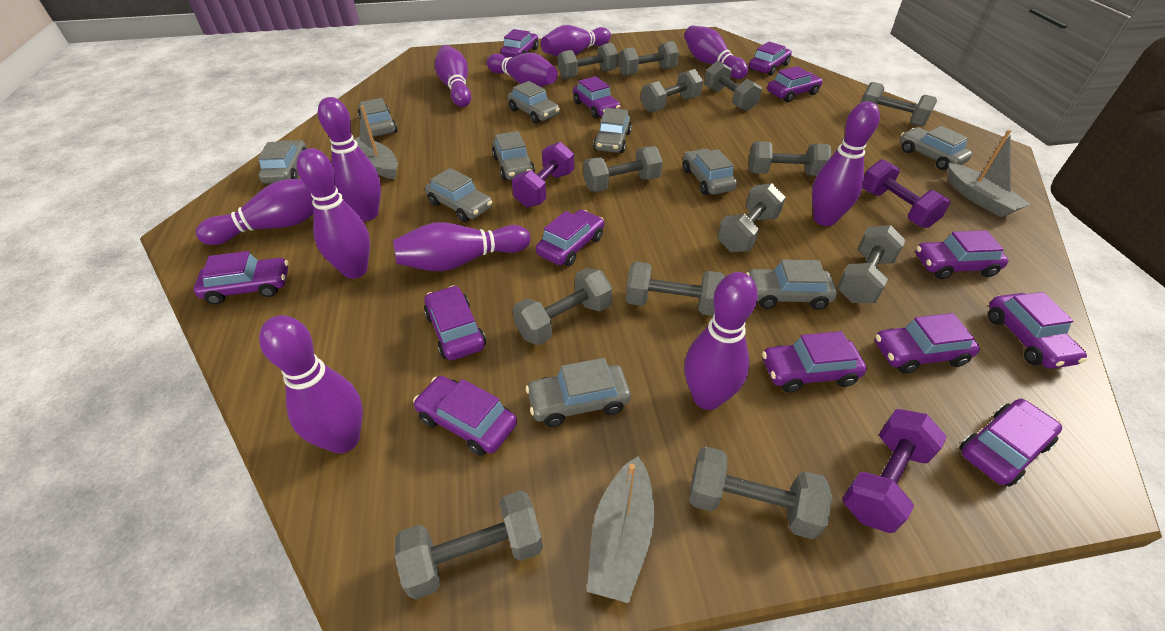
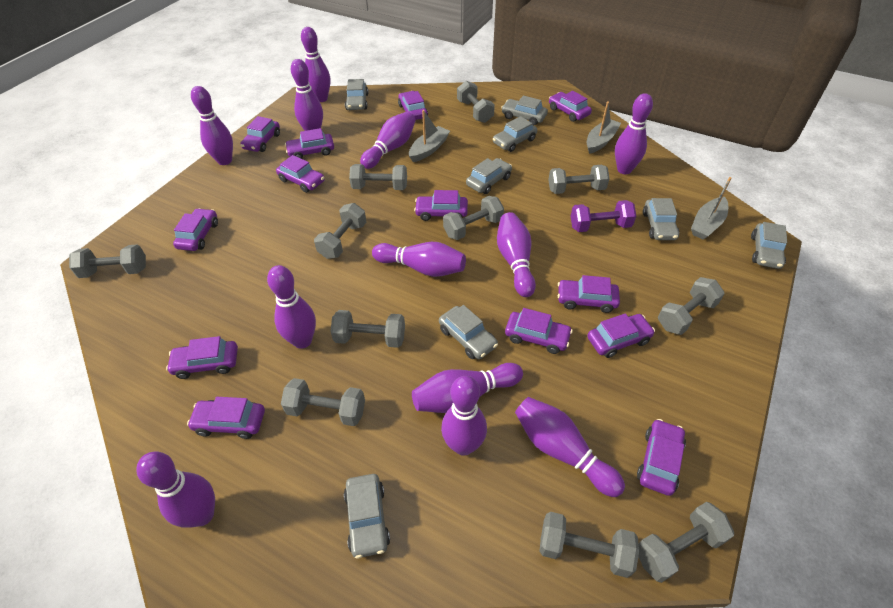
grey car: 10 -> 8
grey dumbbell: 13 -> 11
purple bowling pin: 11 -> 12
purple dumbbell: 3 -> 1

